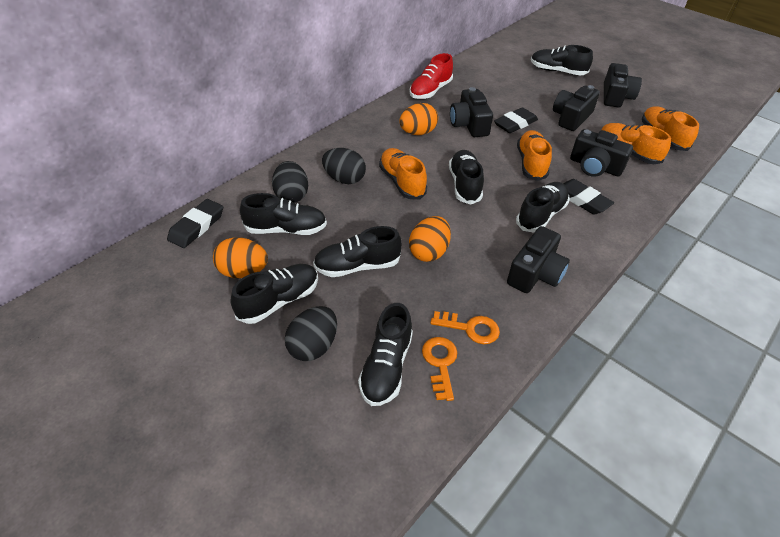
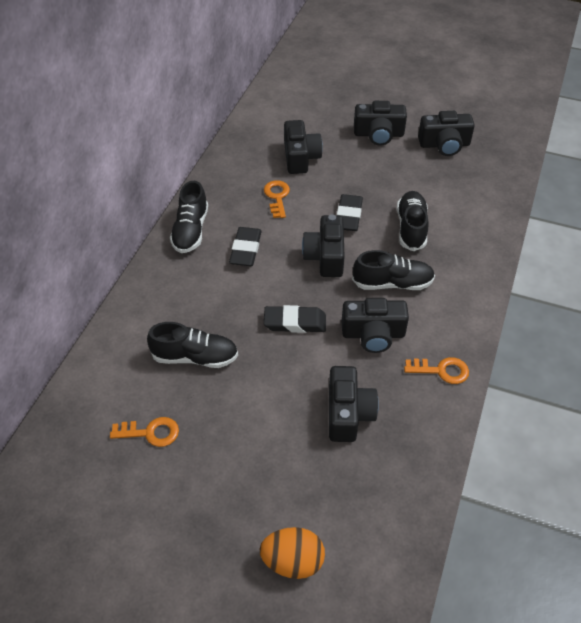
black camera: 5 -> 6
black egg: 3 -> 0
black shoe: 7 -> 4
orange egg: 3 -> 1
orange key: 2 -> 3
orange shoe: 4 -> 0
red shoe: 1 -> 0

